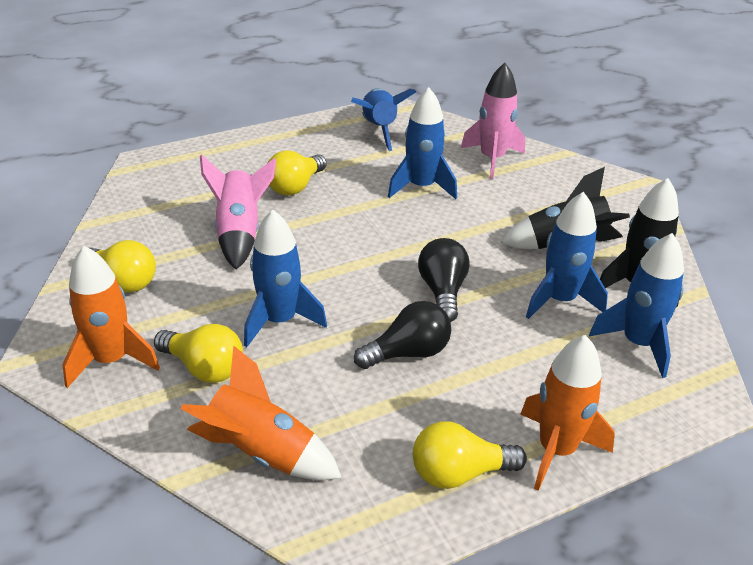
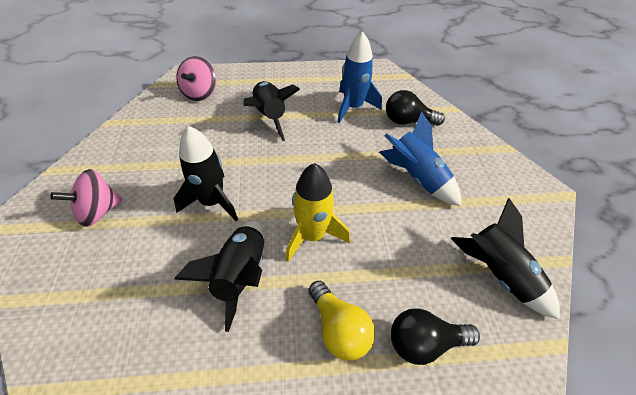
black rocket: 2 -> 4
blue rocket: 5 -> 2
orange rocket: 3 -> 0
pink rocket: 2 -> 0
pink spinning top: 0 -> 2
yellow light bulb: 4 -> 1
yellow rocket: 0 -> 1

